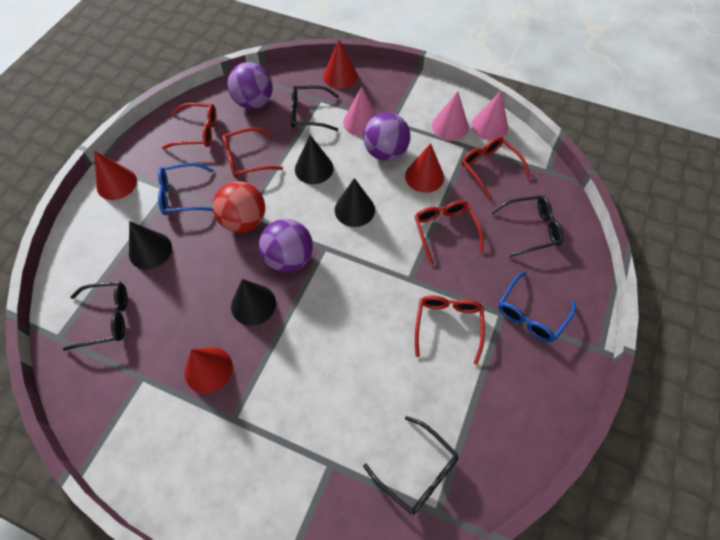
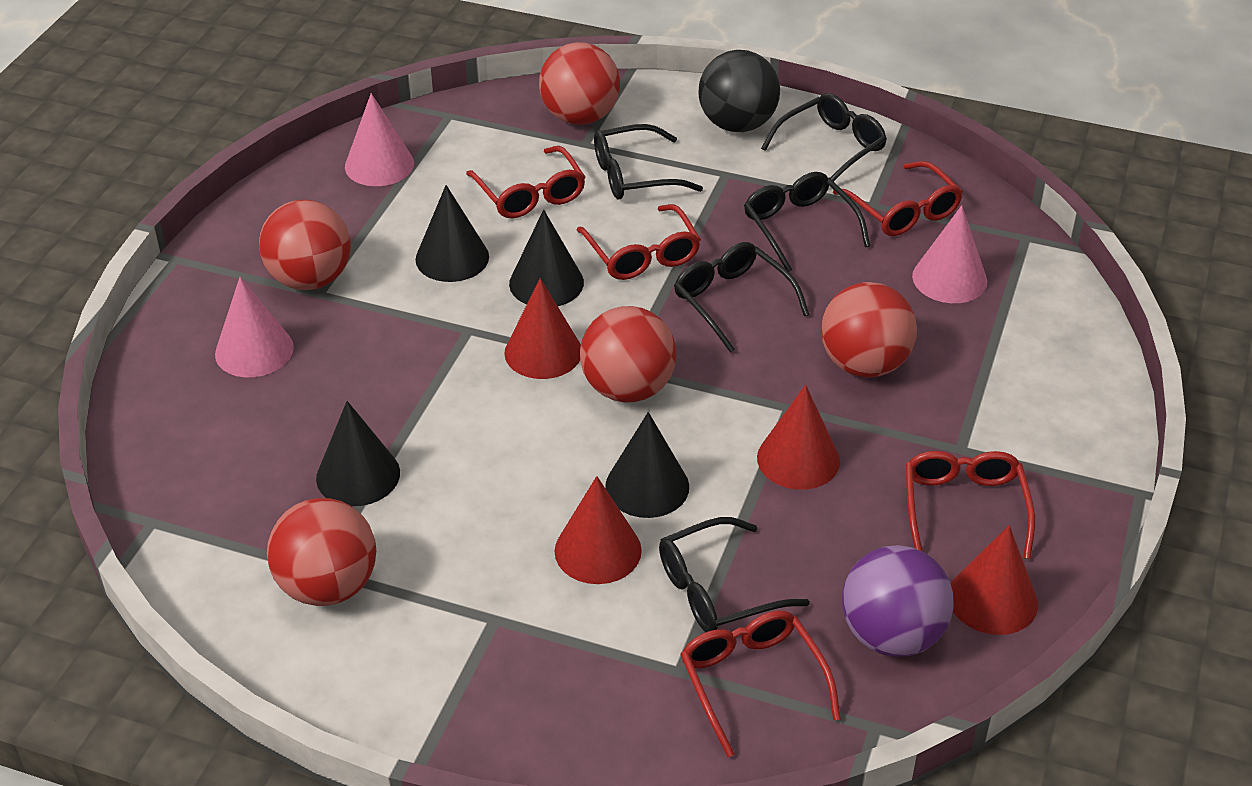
black ball: 0 -> 1
black glasses: 4 -> 5
blue glasses: 2 -> 0
purple ball: 3 -> 1
red ball: 1 -> 5

